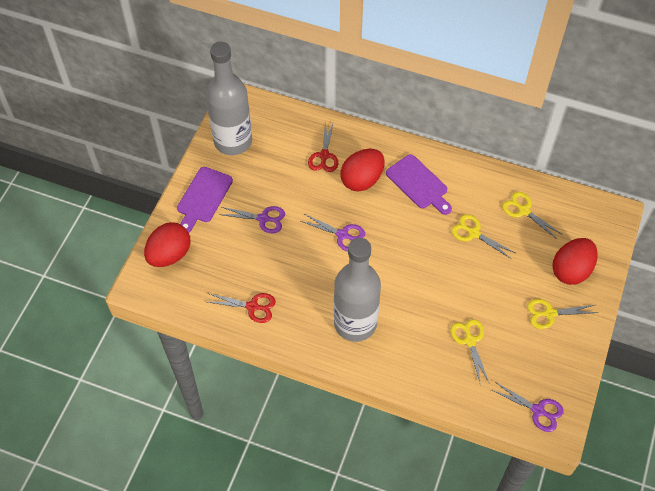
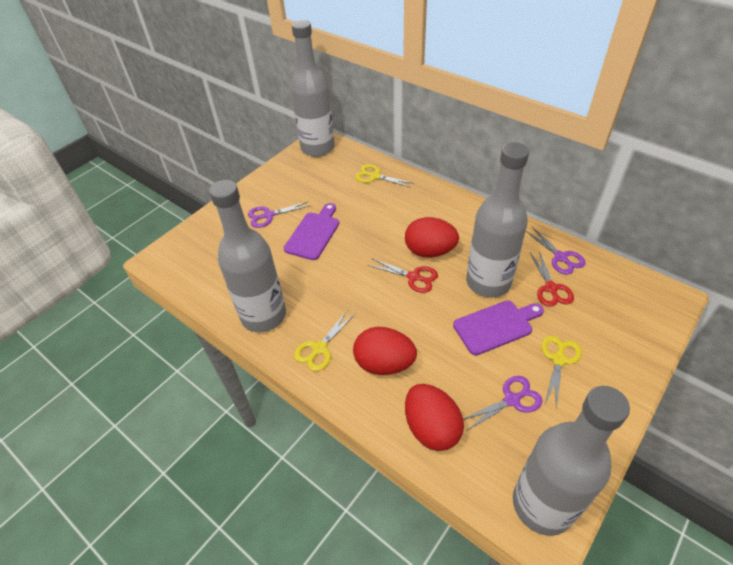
grey bottle: 2 -> 4
yellow scissors: 4 -> 3

